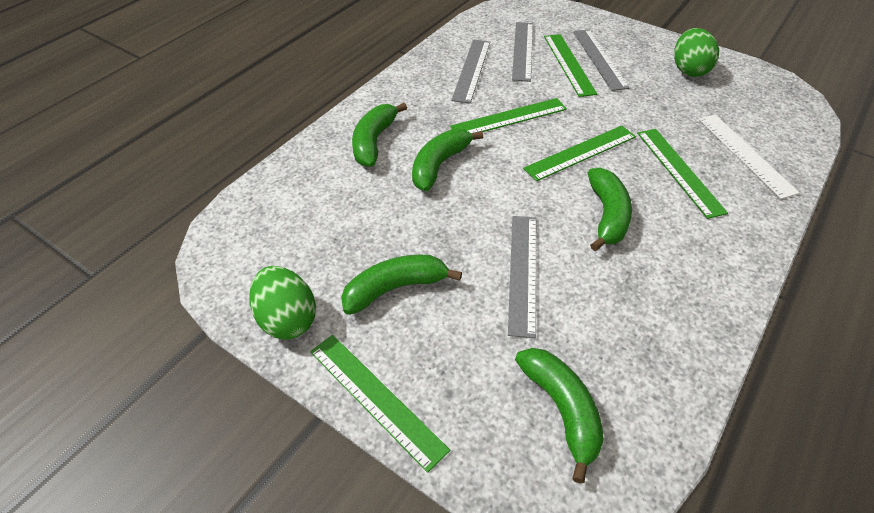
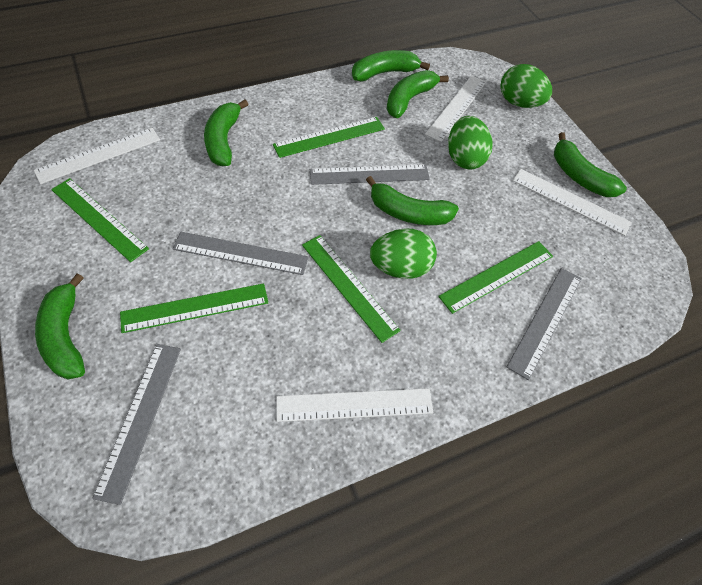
green banana: 5 -> 6
green egg: 2 -> 3
white ruler: 1 -> 4

